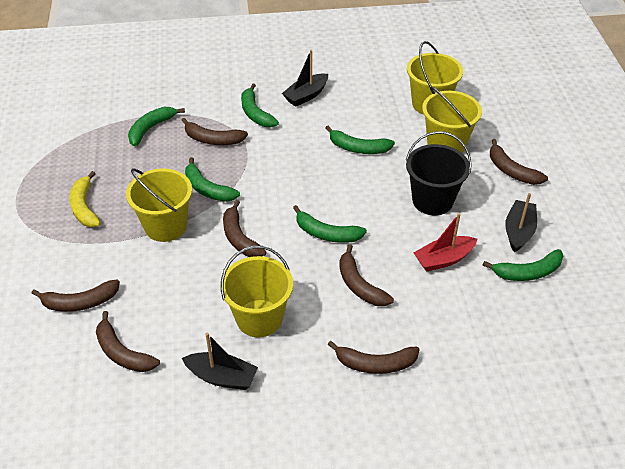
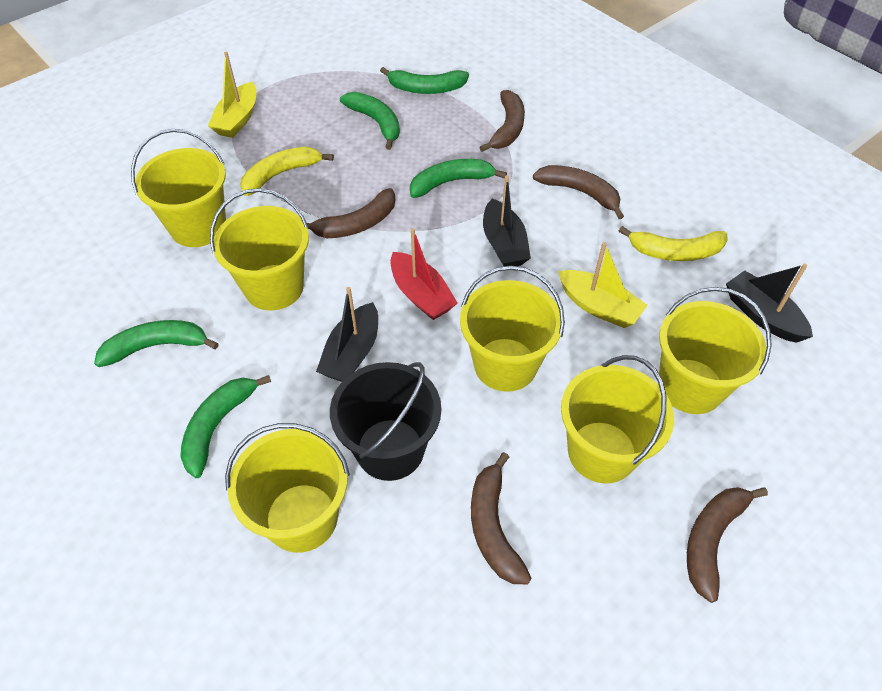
brown banana: 7 -> 5
green banana: 6 -> 5
yellow banana: 1 -> 2
yellow boat: 0 -> 2
yellow bucket: 4 -> 6

